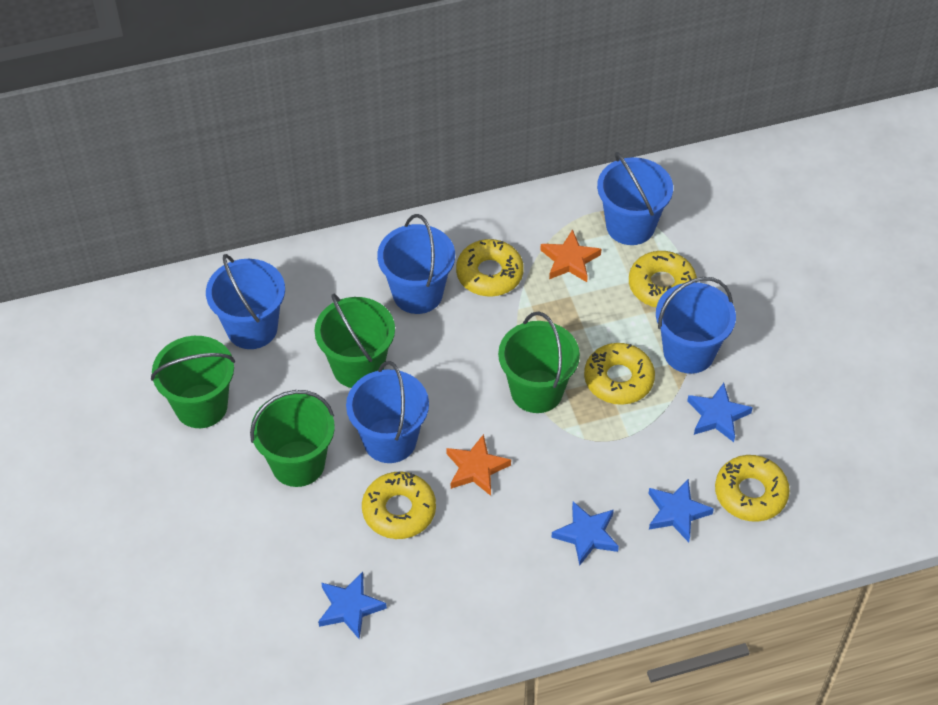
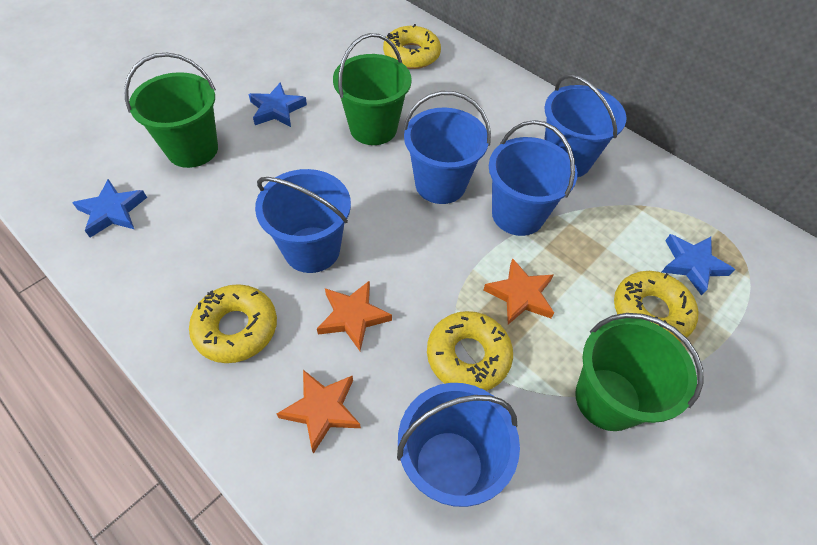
blue star: 4 -> 3
green bucket: 4 -> 3
orange star: 2 -> 3
yellow donut: 5 -> 4

